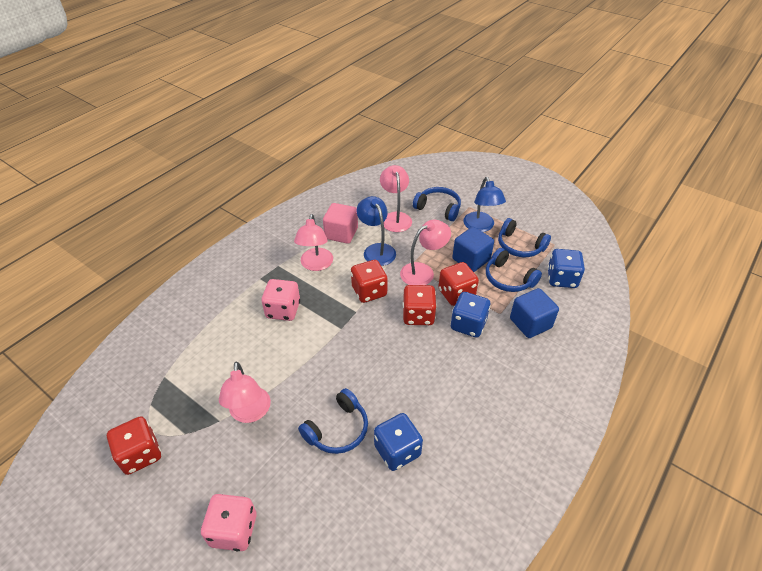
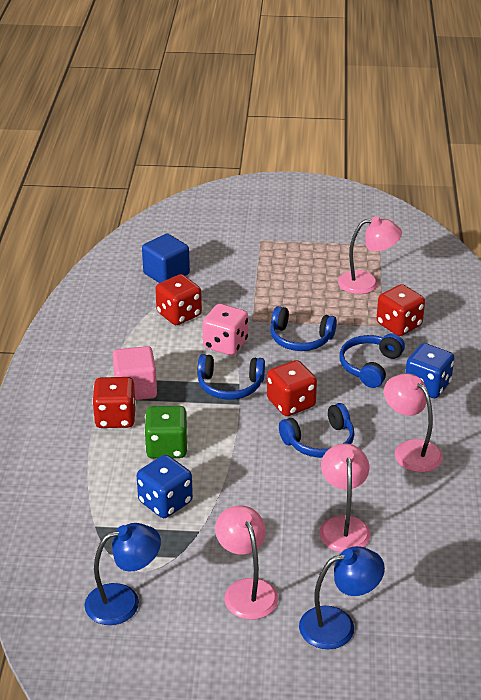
blue cube: 2 -> 1
blue dice: 3 -> 2
green dice: 0 -> 1
pink dice: 2 -> 1

